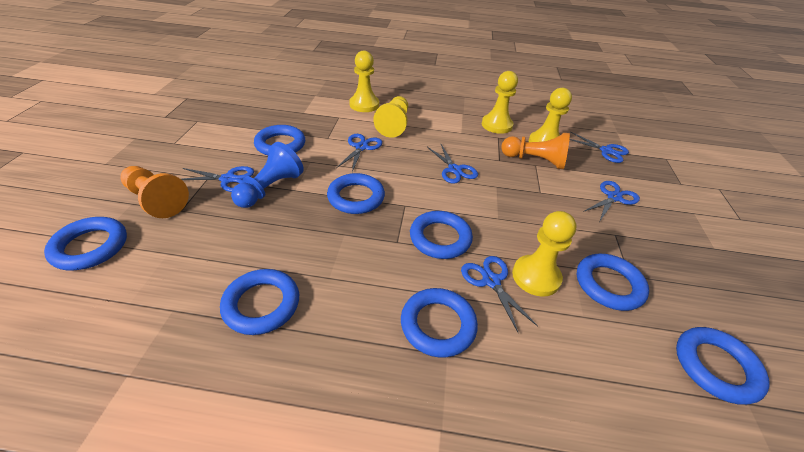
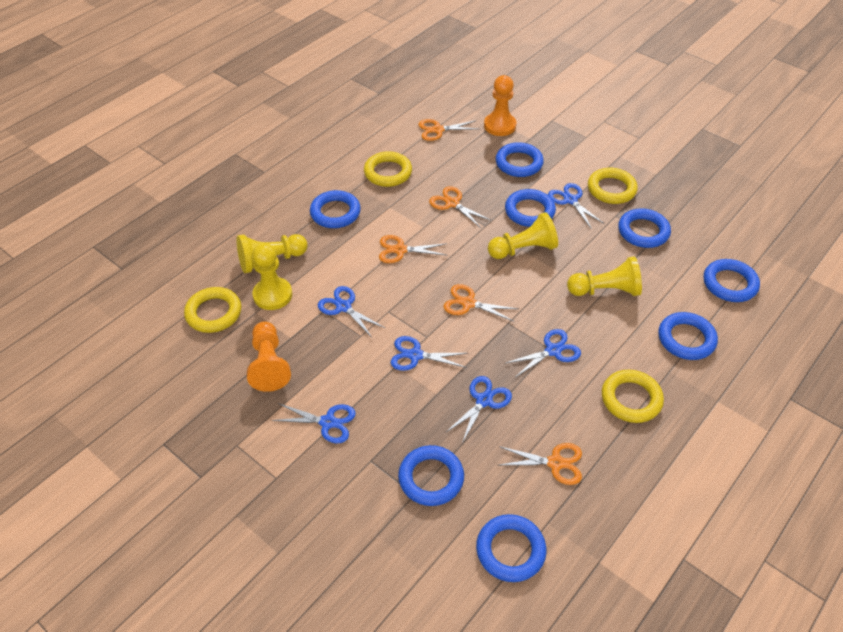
blue pawn: 1 -> 0
orange scissors: 0 -> 5
yellow pawn: 5 -> 4
yellow ring: 0 -> 4

